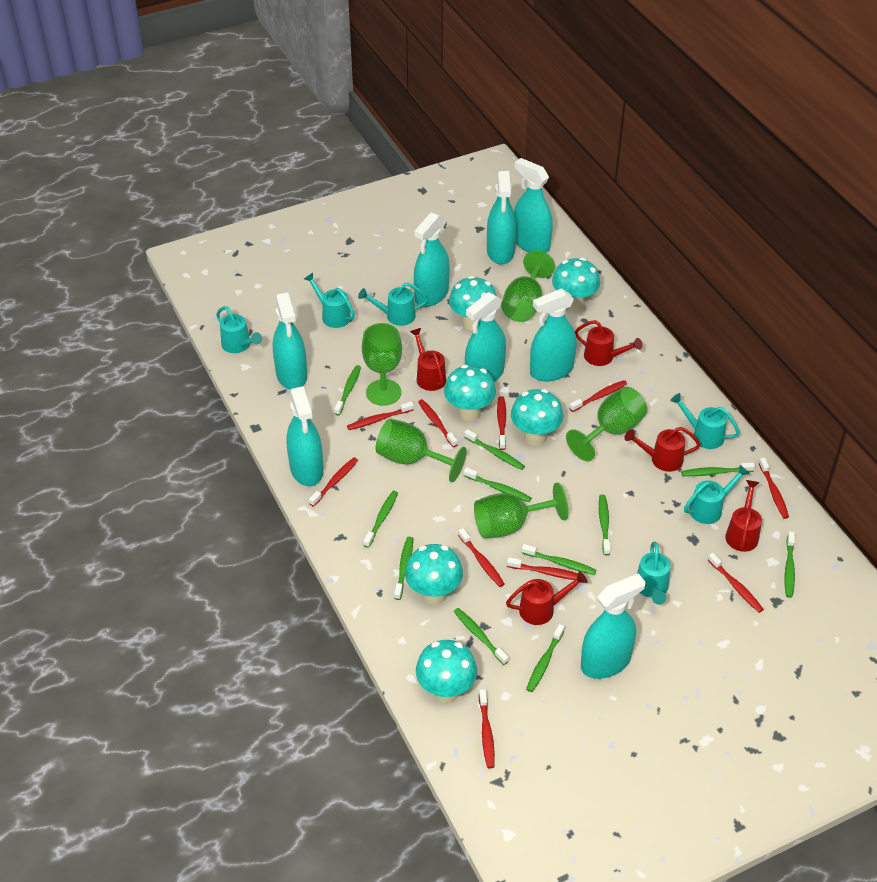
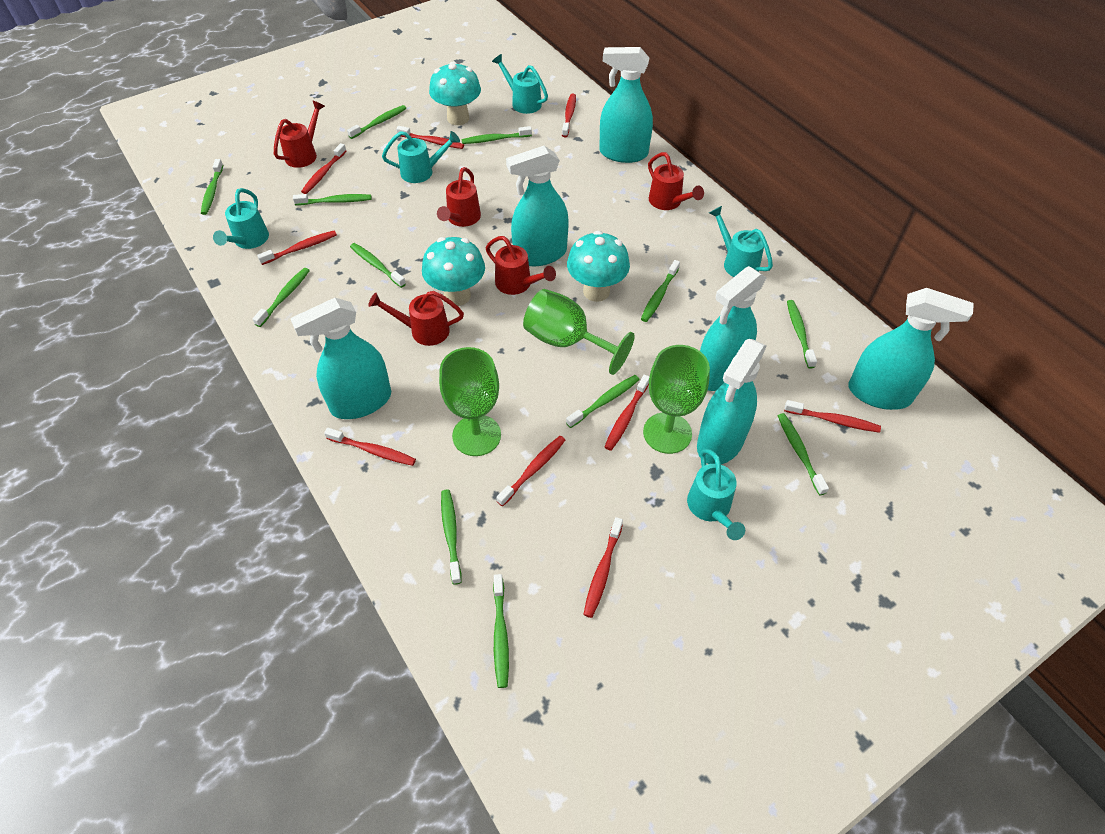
green goblet: 5 -> 3
green toothbrush: 11 -> 12
red toothbrush: 10 -> 9
turquoise mushroom: 6 -> 3
turquoise spray bottle: 8 -> 6
turquoise watering can: 6 -> 5

